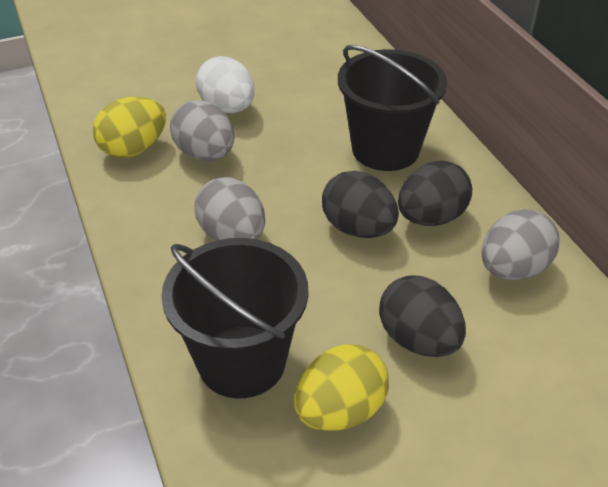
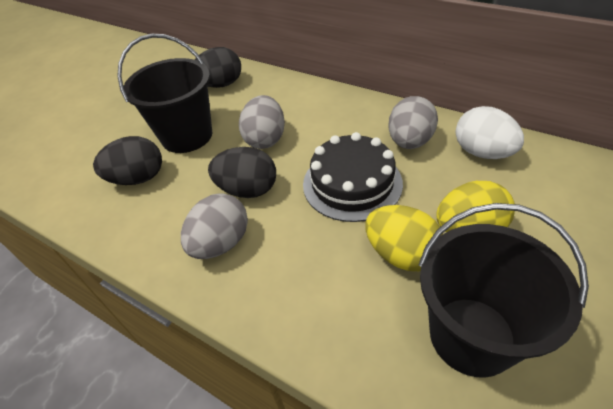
black cake: 0 -> 1

